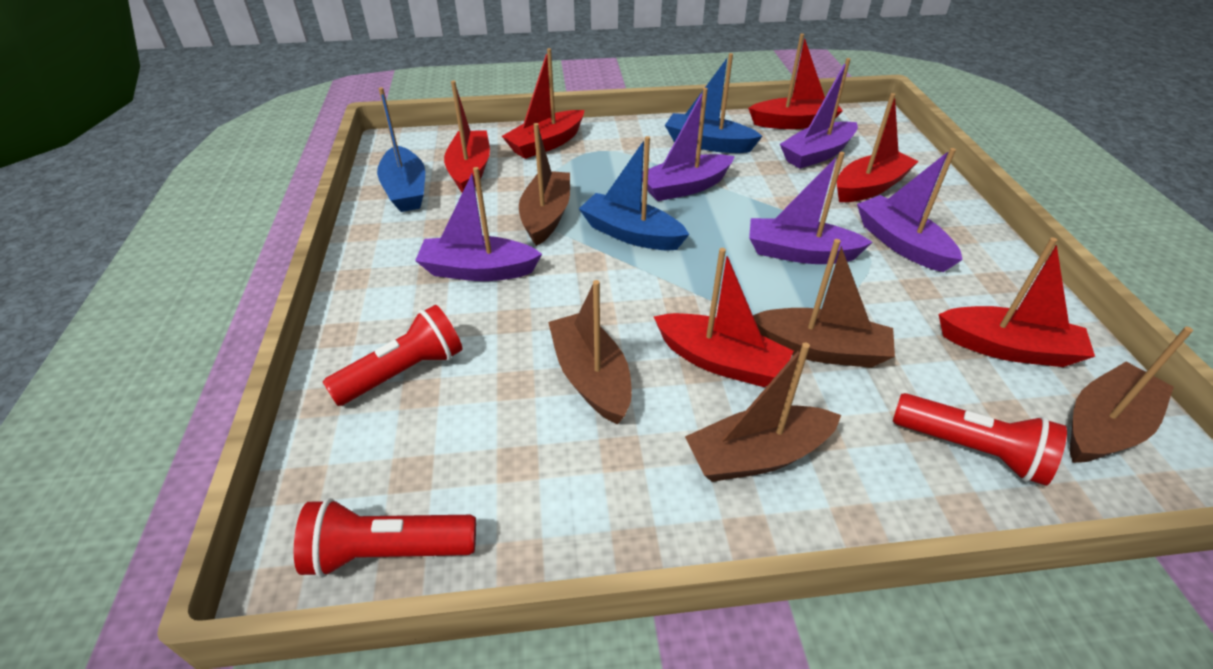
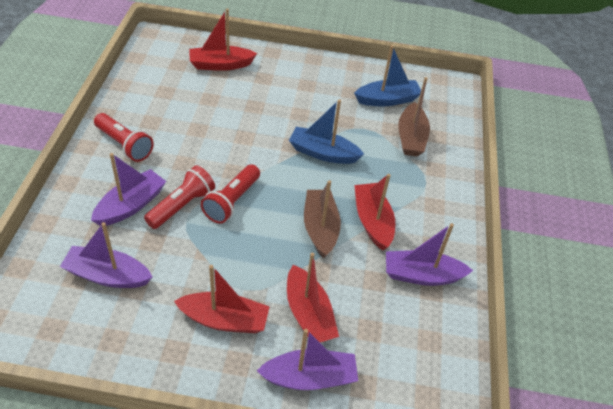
blue boat: 3 -> 2
brown boat: 5 -> 2
purple boat: 5 -> 4
red boat: 6 -> 4

